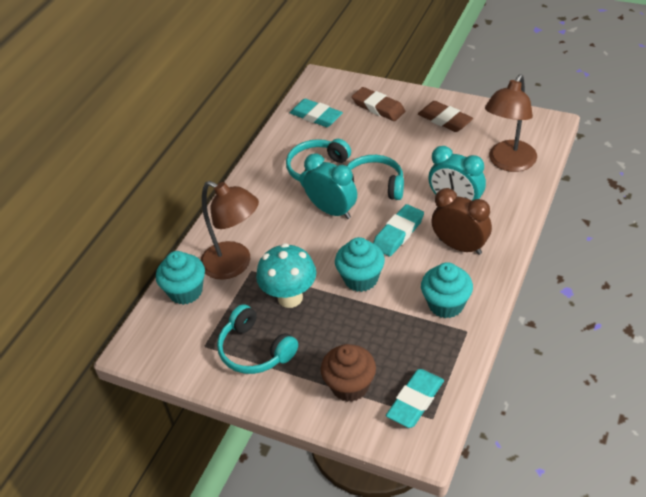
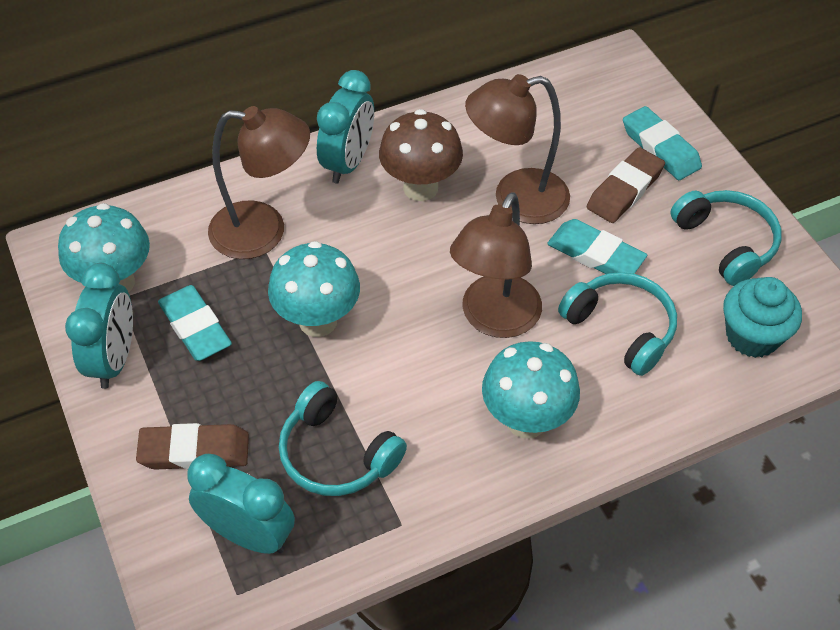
brown clock: 1 -> 0
brown cupcake: 1 -> 0
brown lamp: 2 -> 3
brown mushroom: 0 -> 1
turquoise clock: 2 -> 3
turquoise cupcake: 3 -> 1
turquoise mushroom: 1 -> 3

